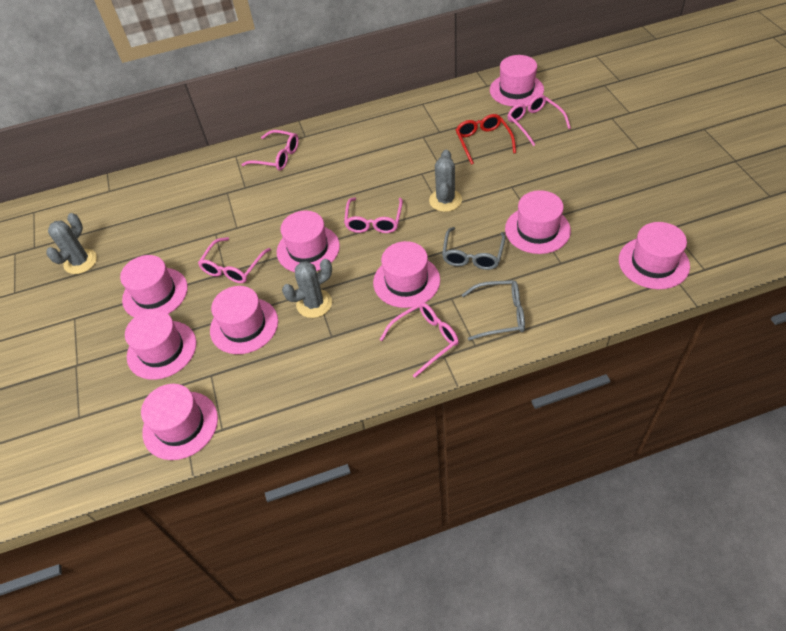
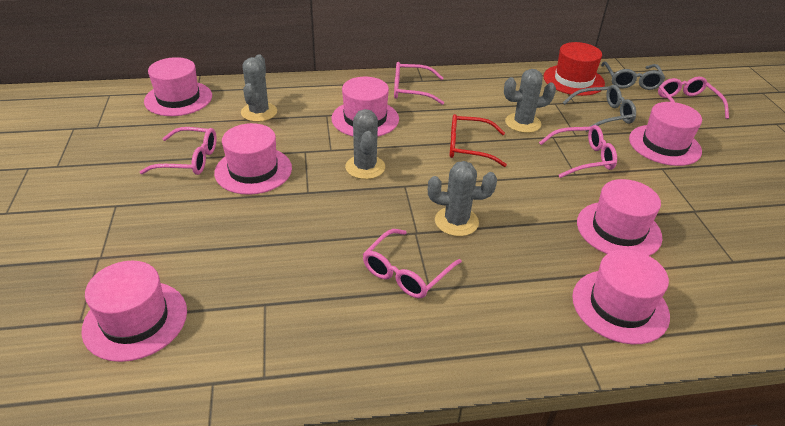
grey cactus: 3 -> 4
pink hat: 9 -> 7
red hat: 0 -> 1

